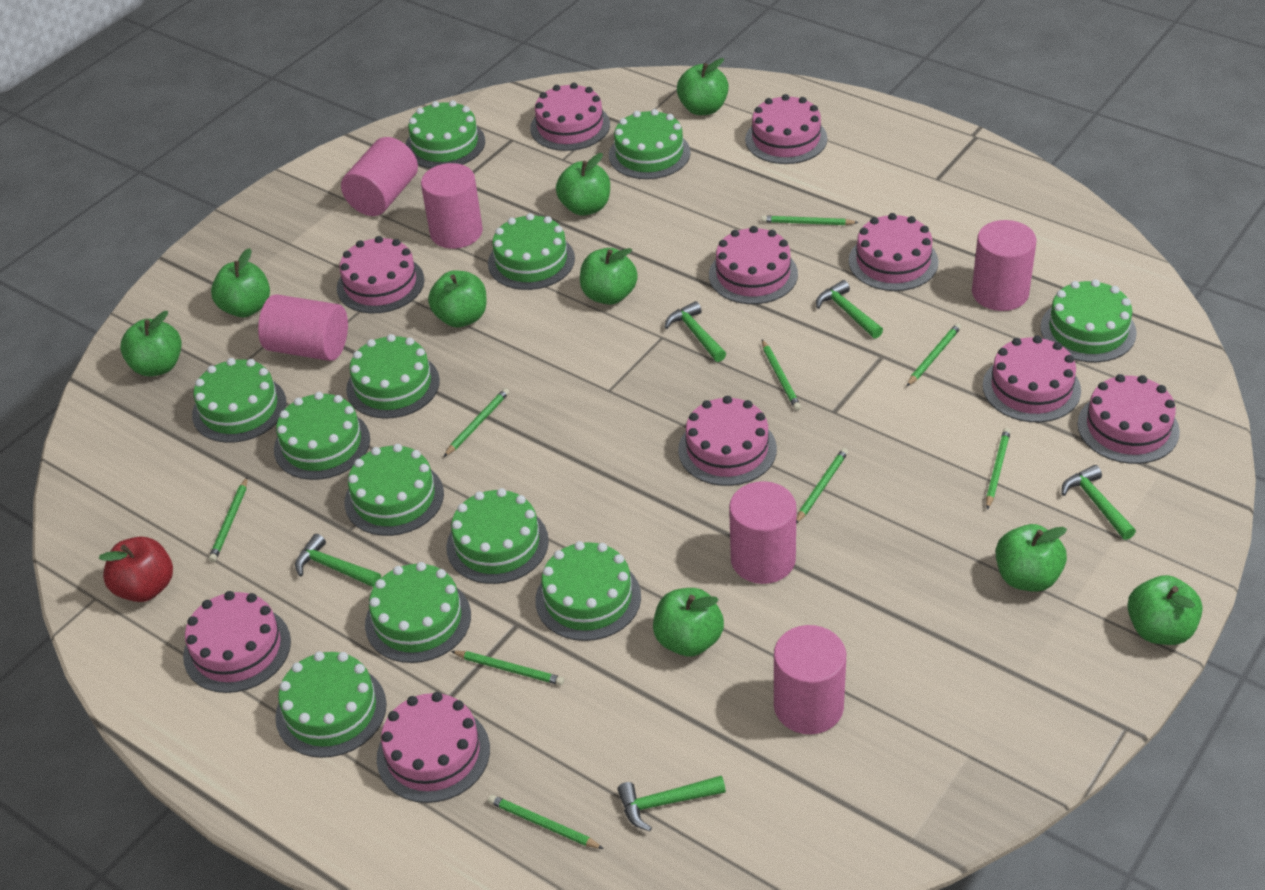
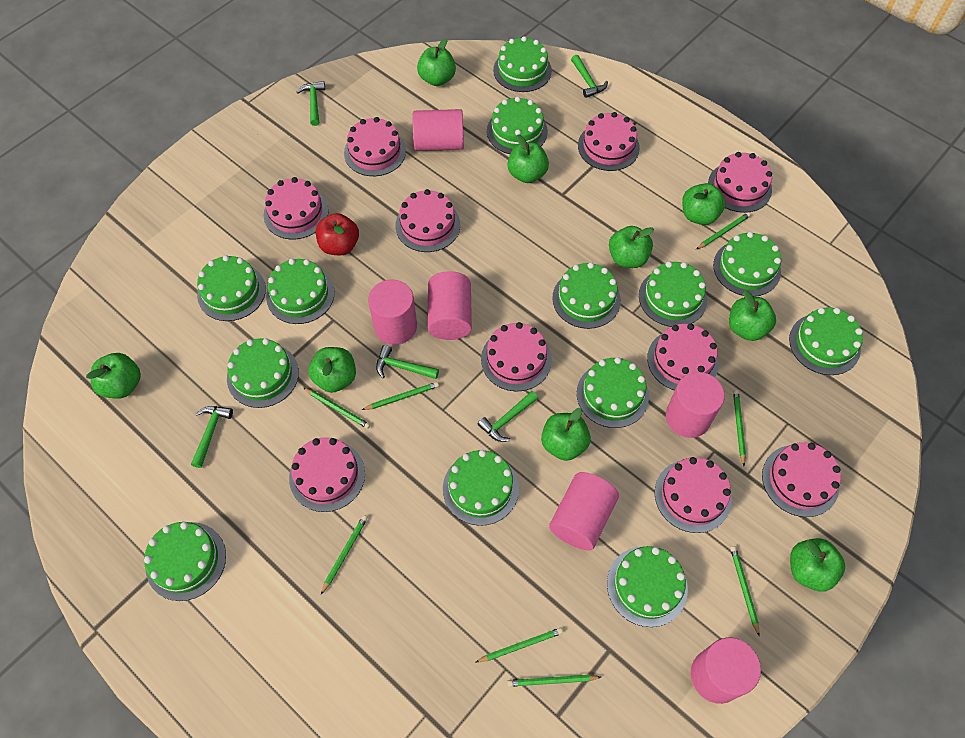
green cake: 12 -> 13
green pencil: 9 -> 8

